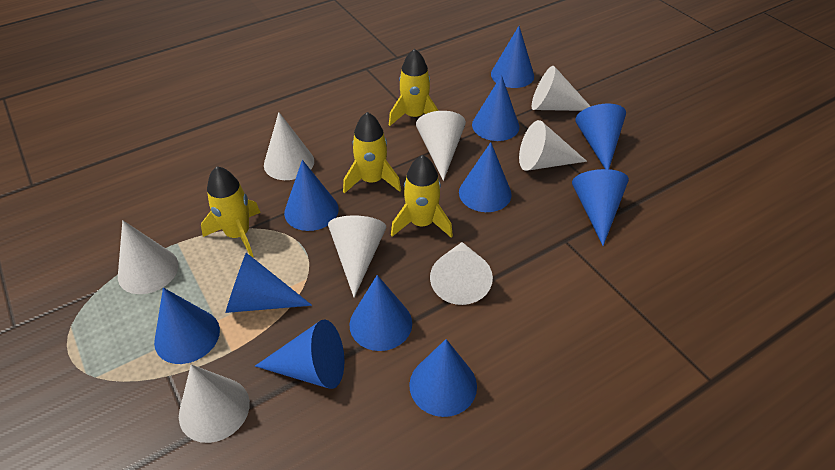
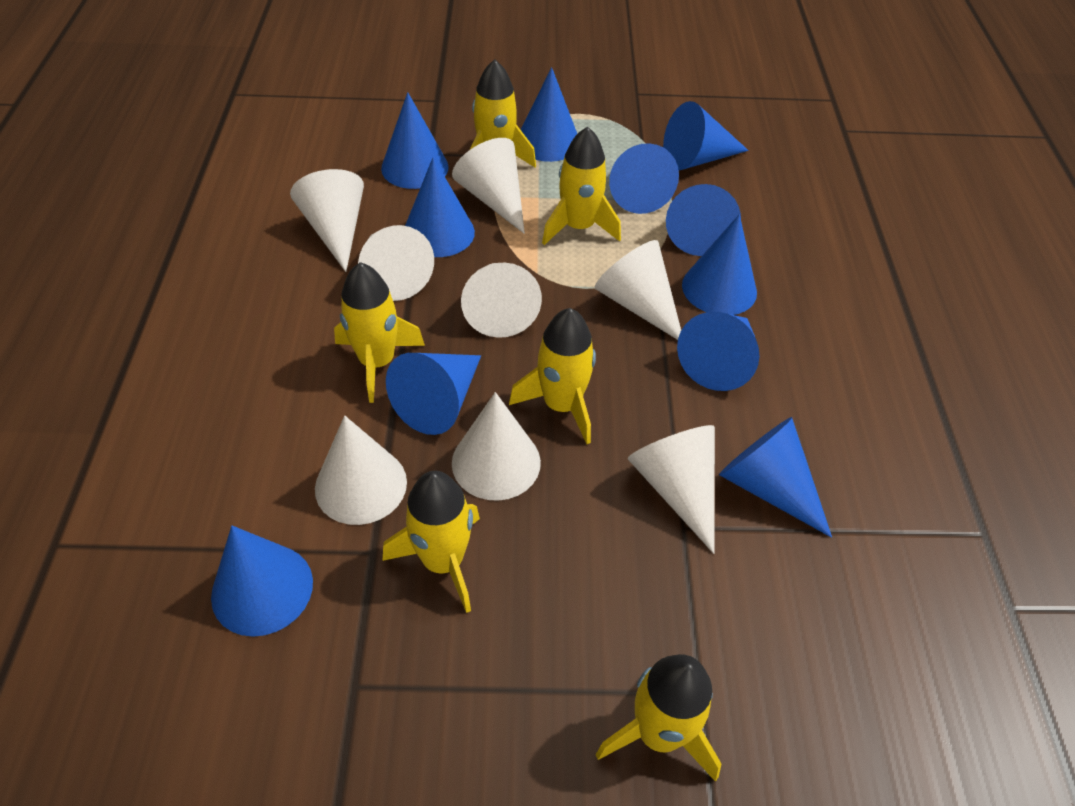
yellow rocket: 4 -> 6

